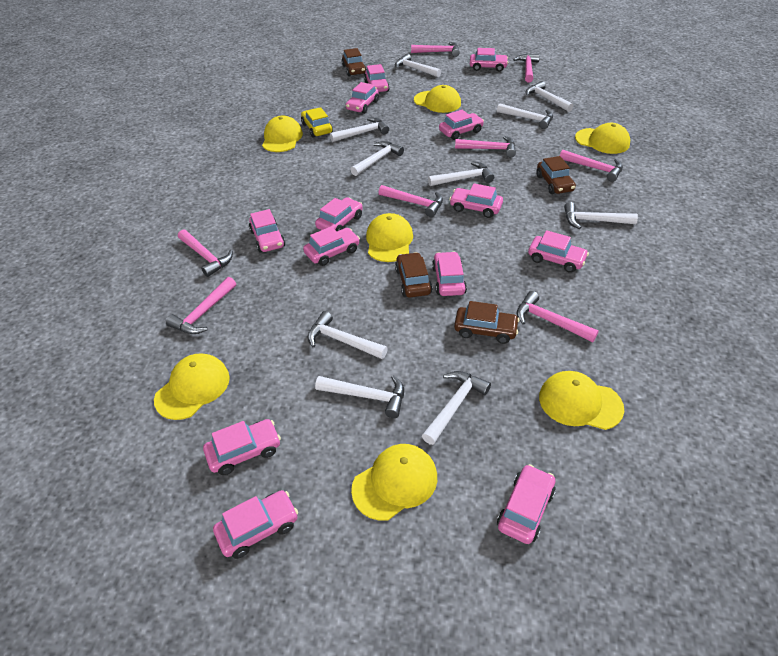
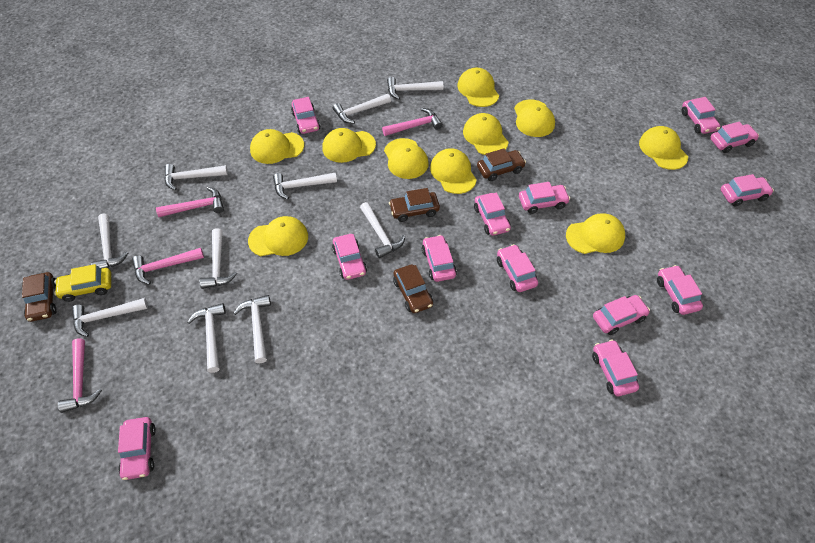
pink hammer: 8 -> 4
yellow cap: 7 -> 10

